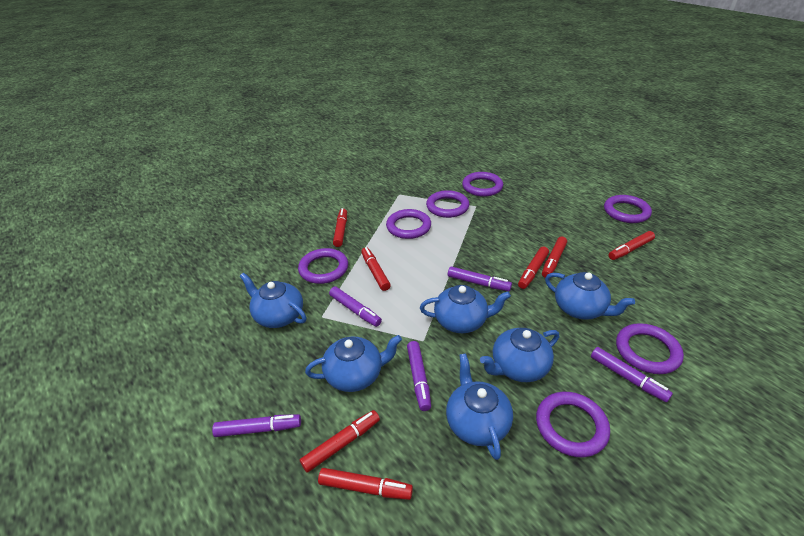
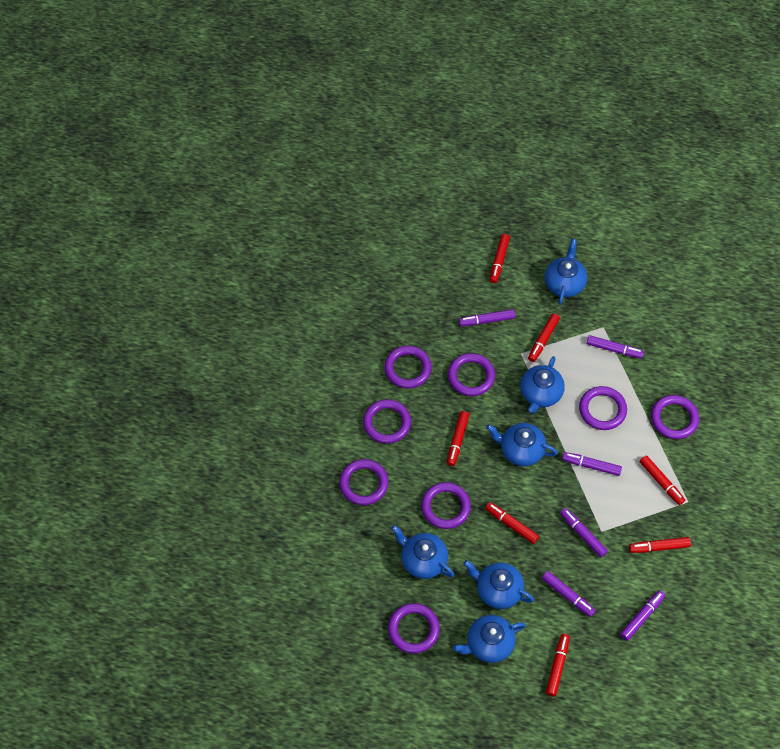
purple marker: 5 -> 6
purple ring: 7 -> 8

